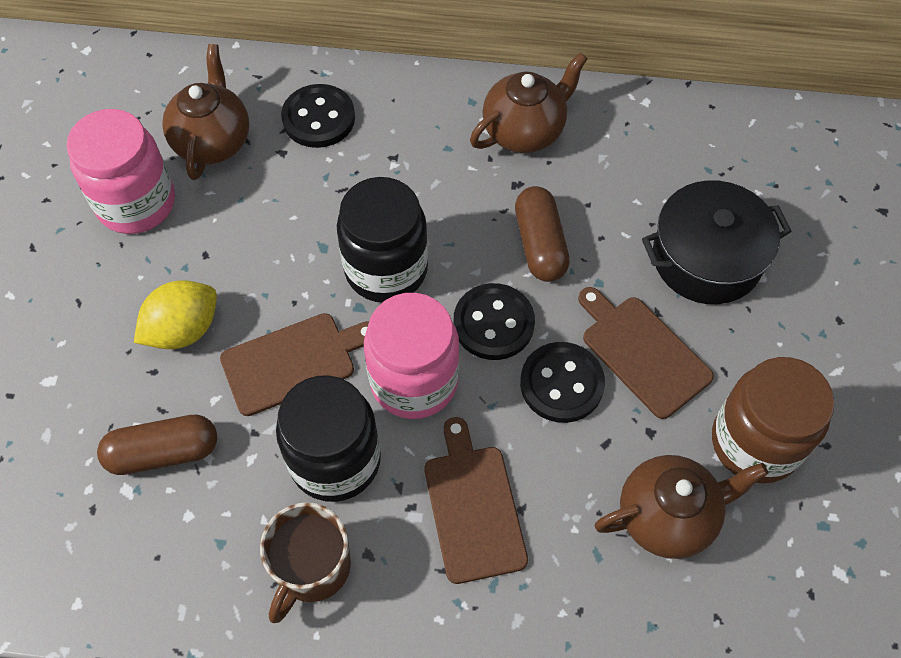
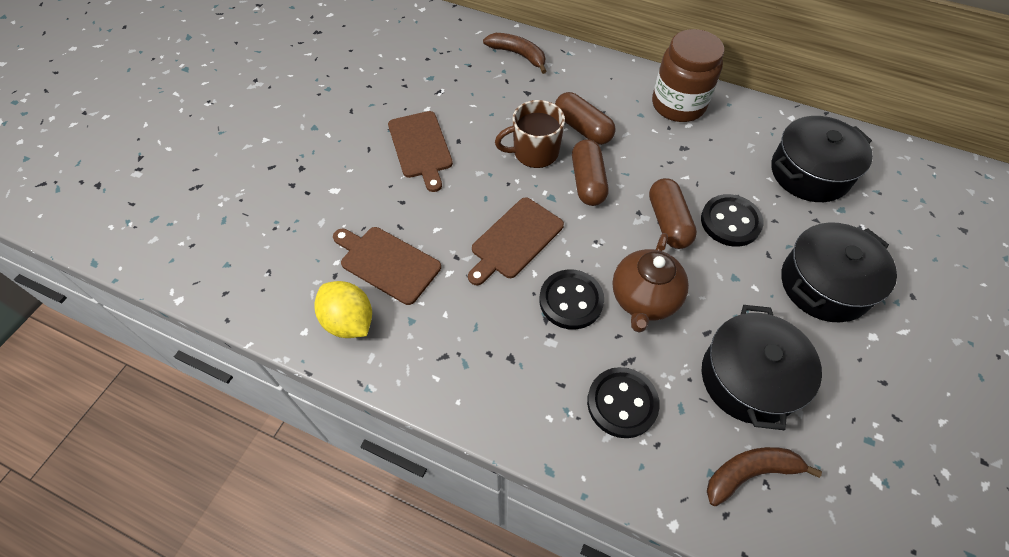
black jar: 2 -> 0
black pot: 1 -> 3
brown banana: 0 -> 2
brown capsule: 2 -> 3
brown teapot: 3 -> 1
pink jar: 2 -> 0

